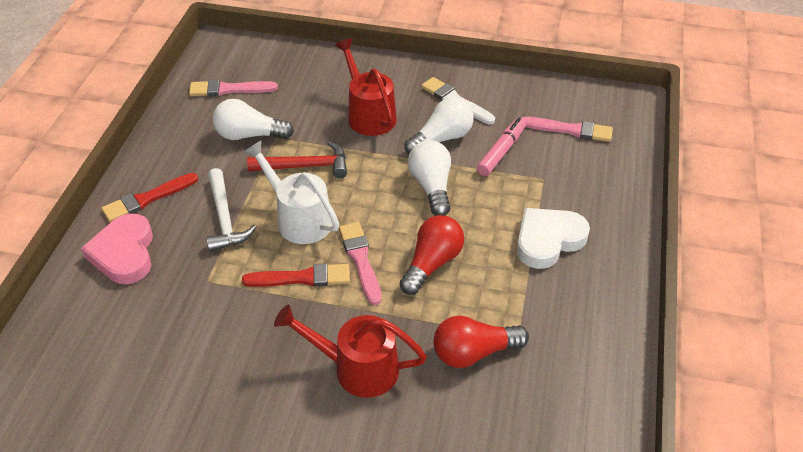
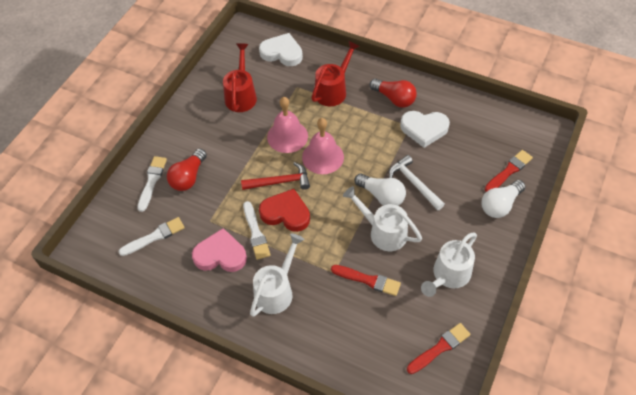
pink bell: 0 -> 2
pink brush: 3 -> 0
pink marker: 1 -> 0
red brush: 2 -> 3
red heart: 0 -> 1
white brush: 1 -> 3
white heart: 1 -> 2
white light bulb: 3 -> 2
white watering can: 1 -> 3

